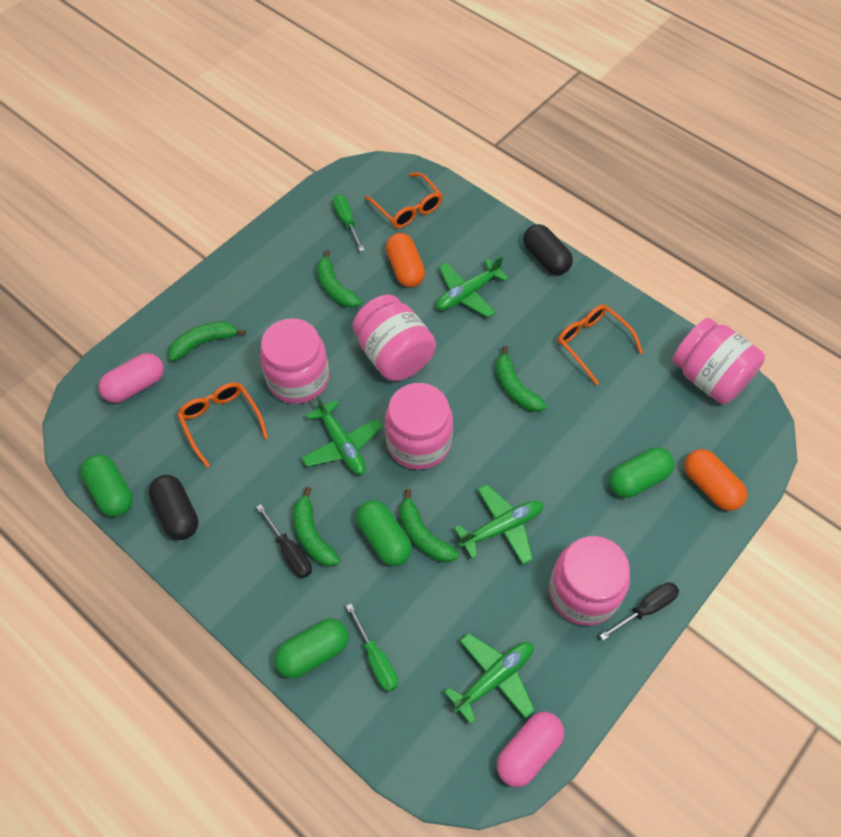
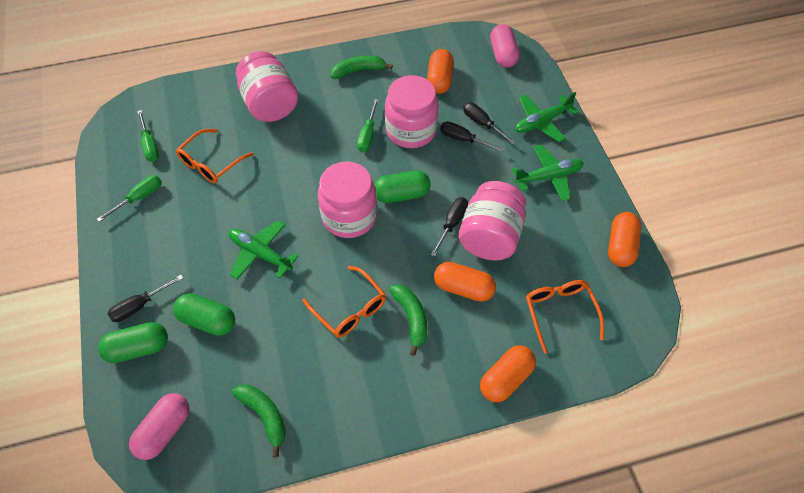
black capsule: 2 -> 0
black screwdriver: 2 -> 4
green banana: 5 -> 3
green capsule: 4 -> 3
green plane: 4 -> 3
green screwdriver: 2 -> 3
orange capsule: 2 -> 4
pink jar: 5 -> 4

